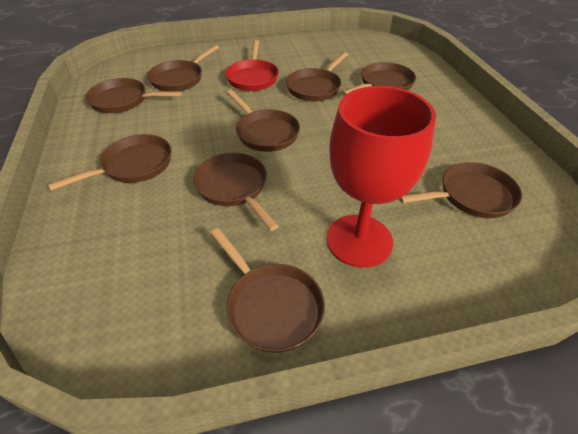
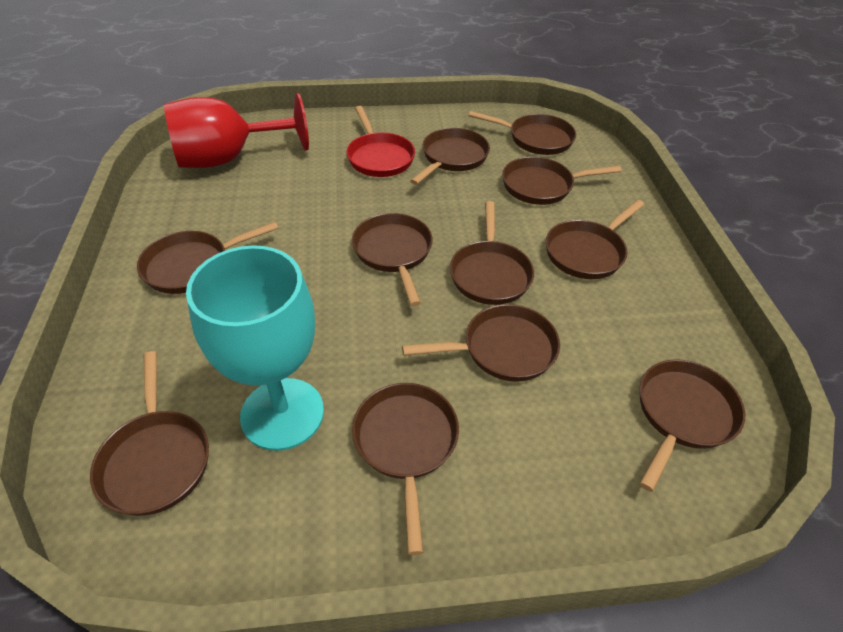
brown pan: 9 -> 11
turquoise goblet: 0 -> 1

